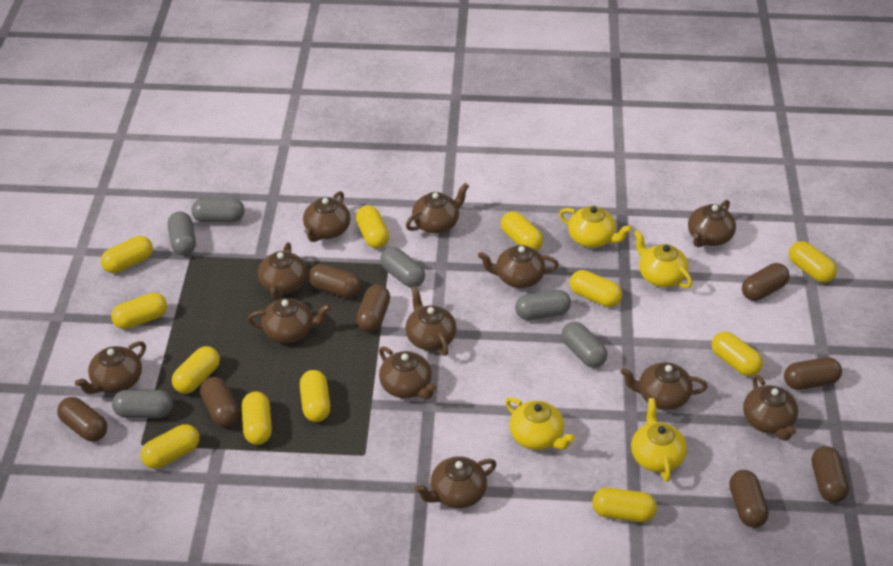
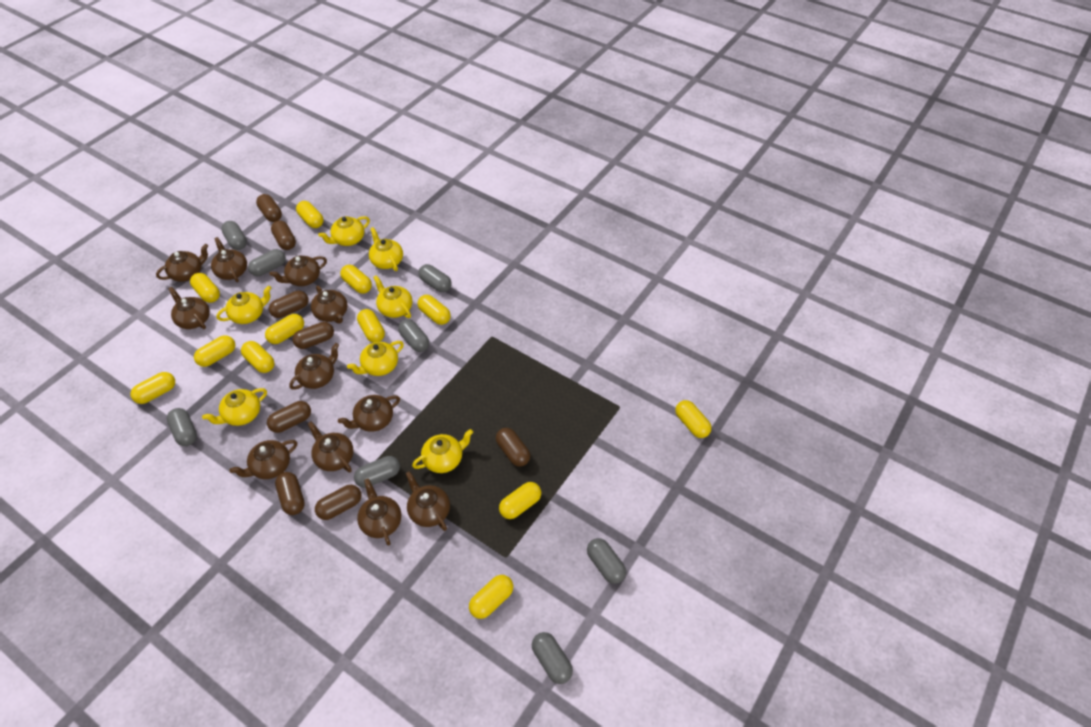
brown teapot: 12 -> 11
grey capsule: 6 -> 8
yellow teapot: 4 -> 7

